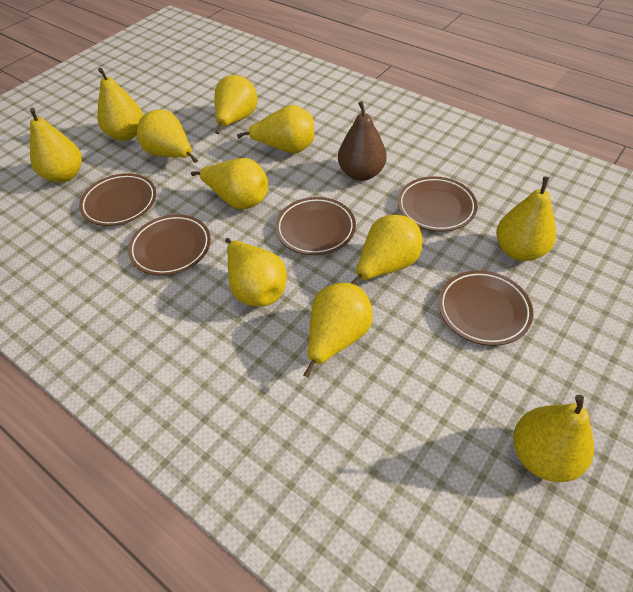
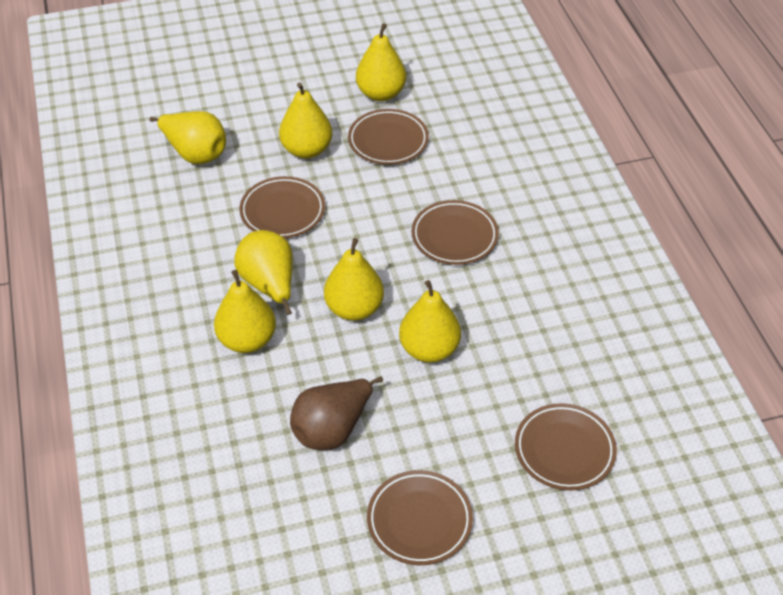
yellow pear: 11 -> 7

